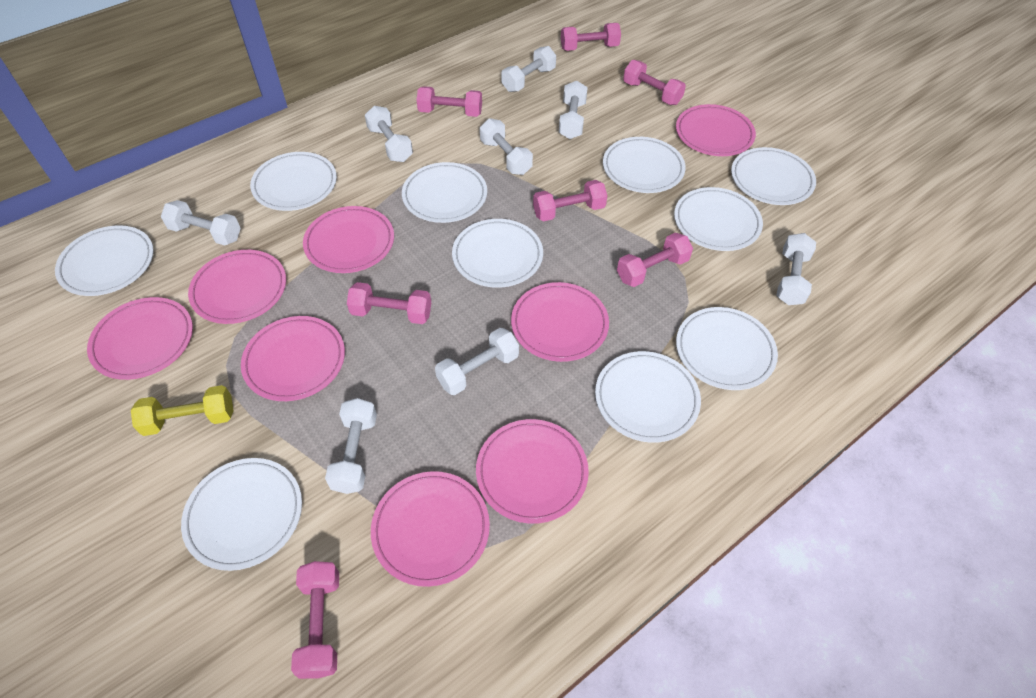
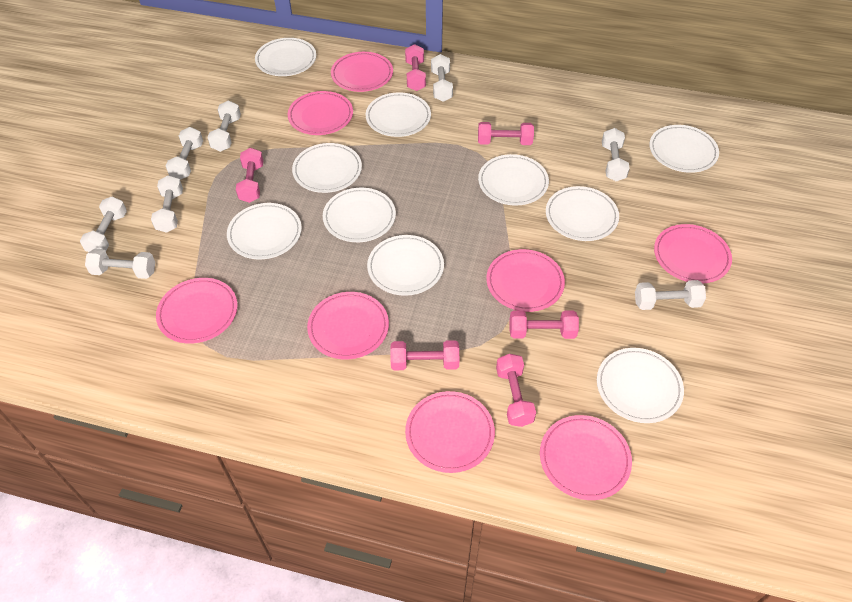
pink dumbbell: 7 -> 6
yellow dumbbell: 1 -> 0

